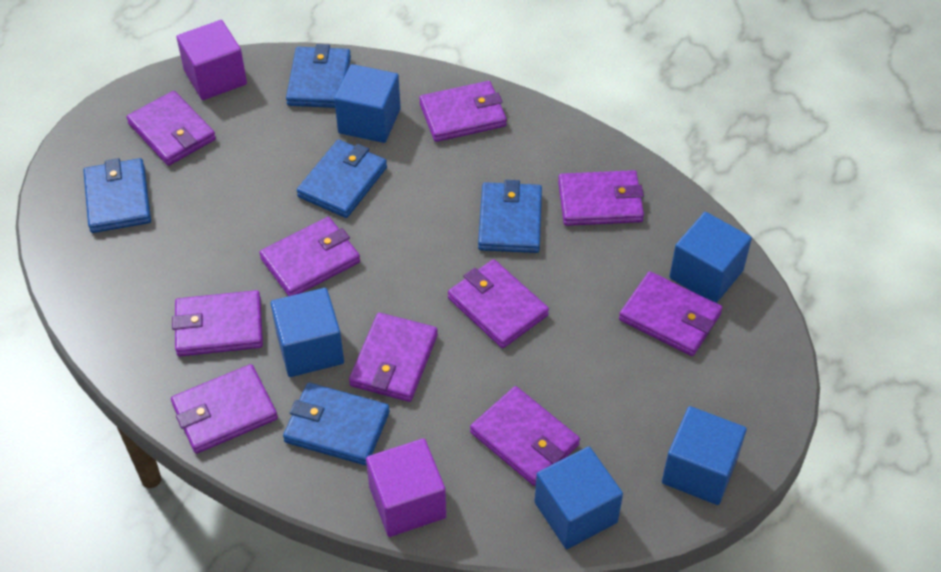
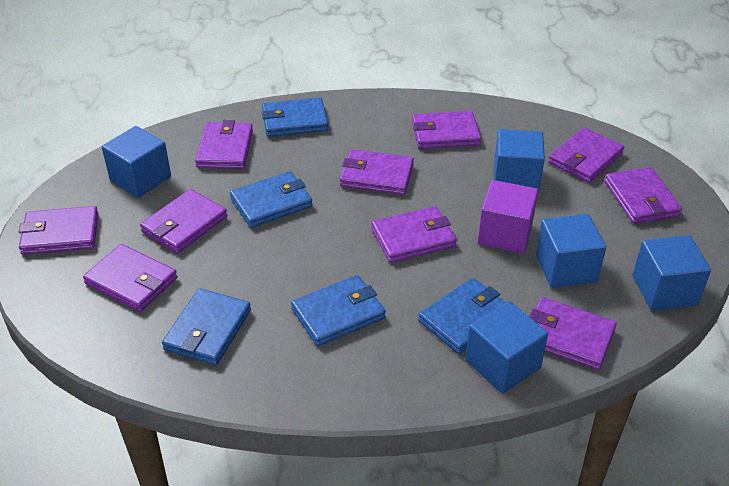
purple cube: 2 -> 1

